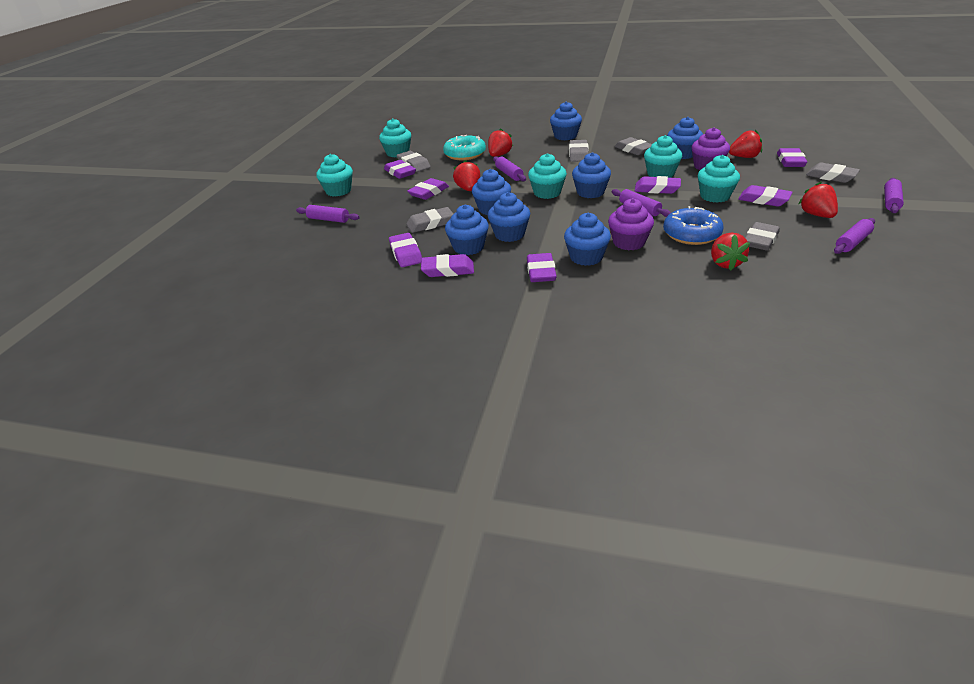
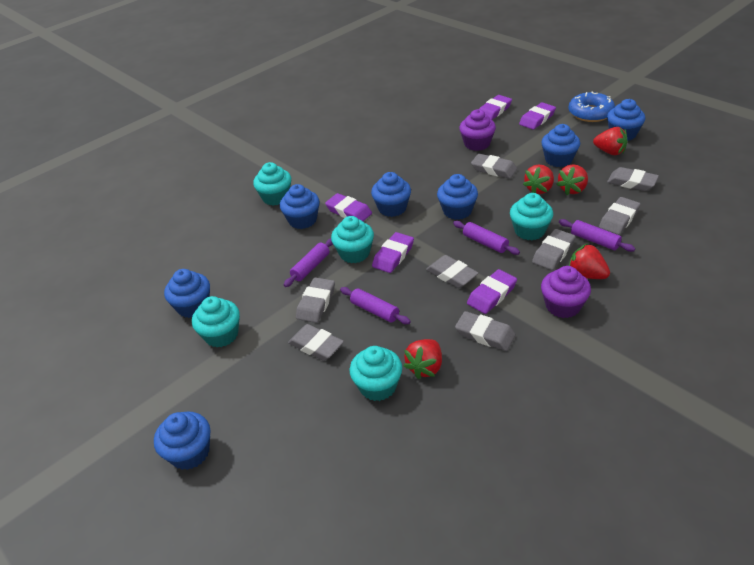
grey eraser: 6 -> 8
purple eraser: 8 -> 5
purple rolling pin: 5 -> 4
turquoise donut: 1 -> 0

